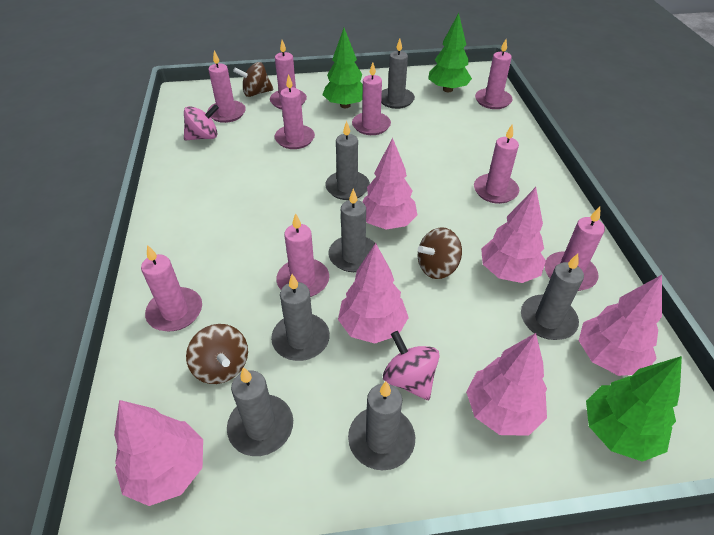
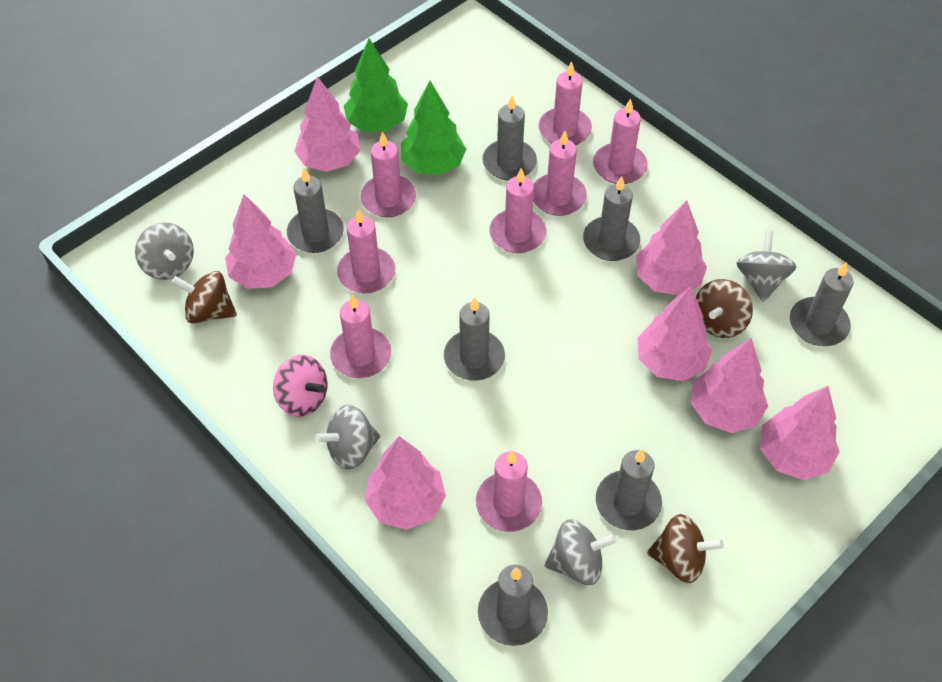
green tree: 3 -> 2
grey spinning top: 0 -> 4
pink candle: 9 -> 8
pink spinning top: 2 -> 1
pink tree: 6 -> 7

